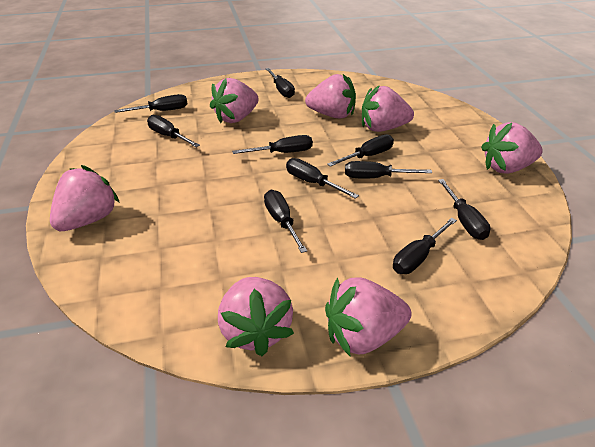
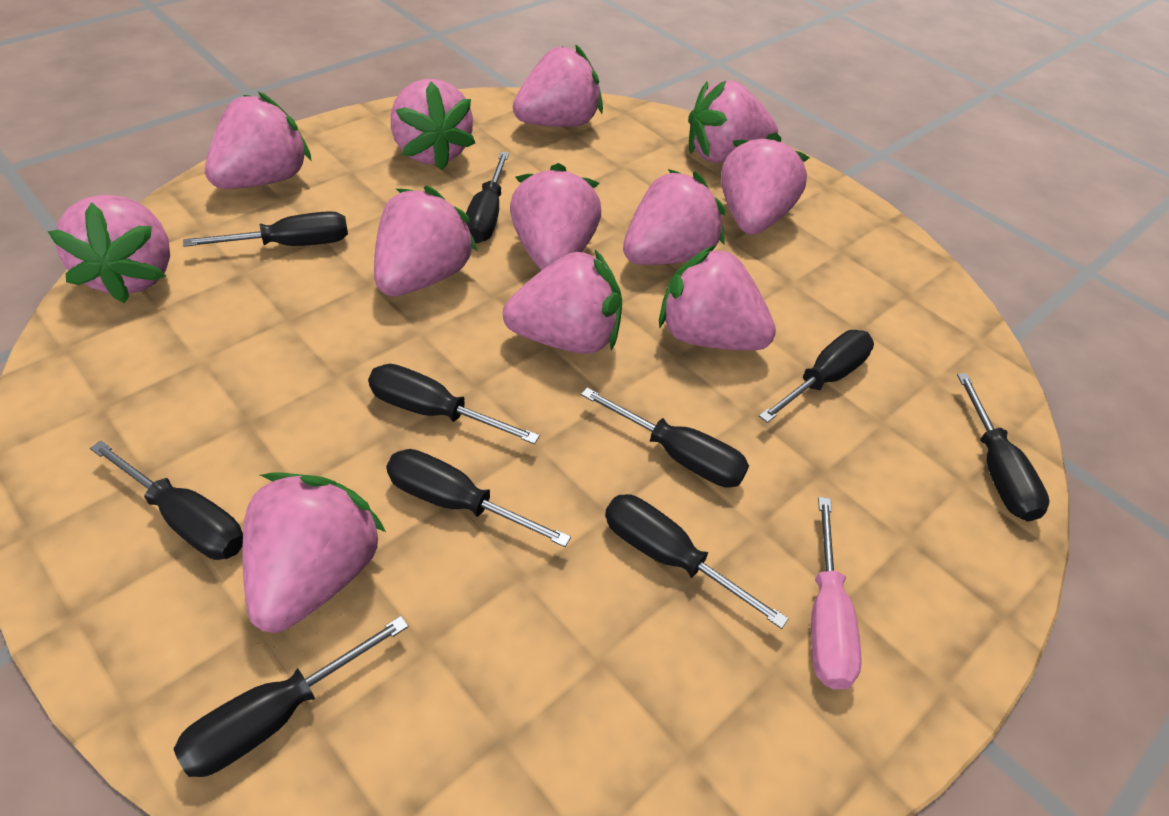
pink screwdriver: 0 -> 1
pink strawberry: 7 -> 12

